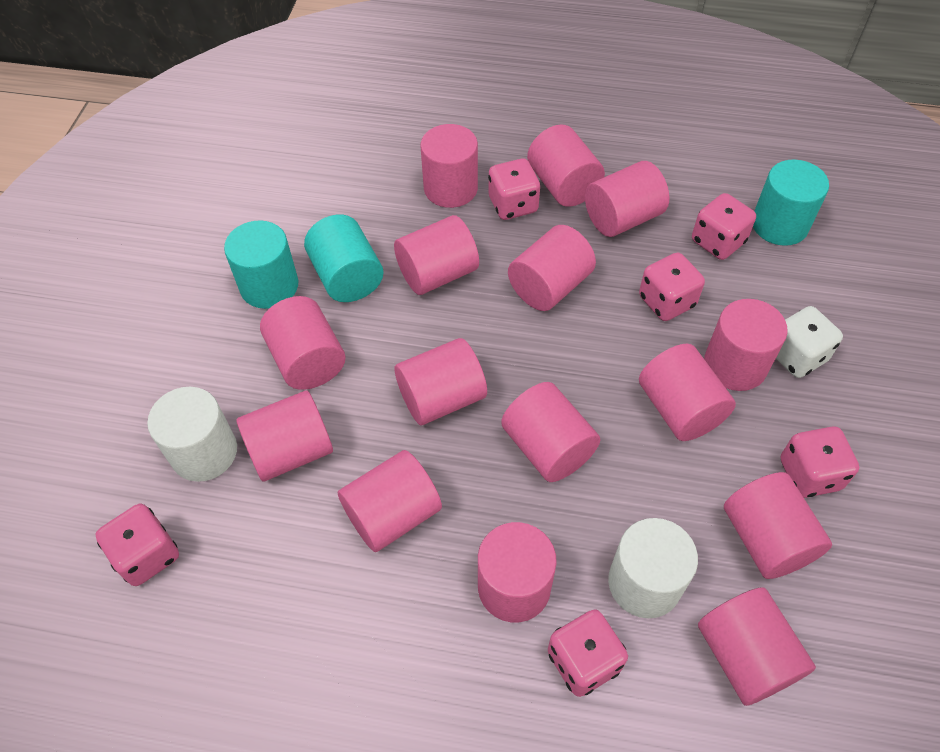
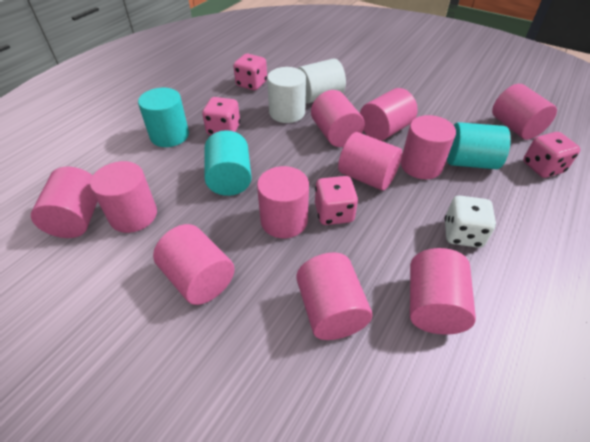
pink cylinder: 15 -> 11
pink dice: 6 -> 4

